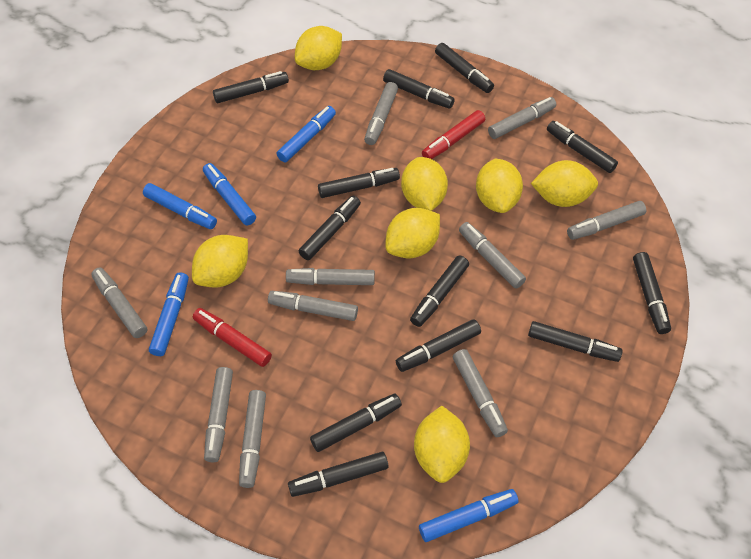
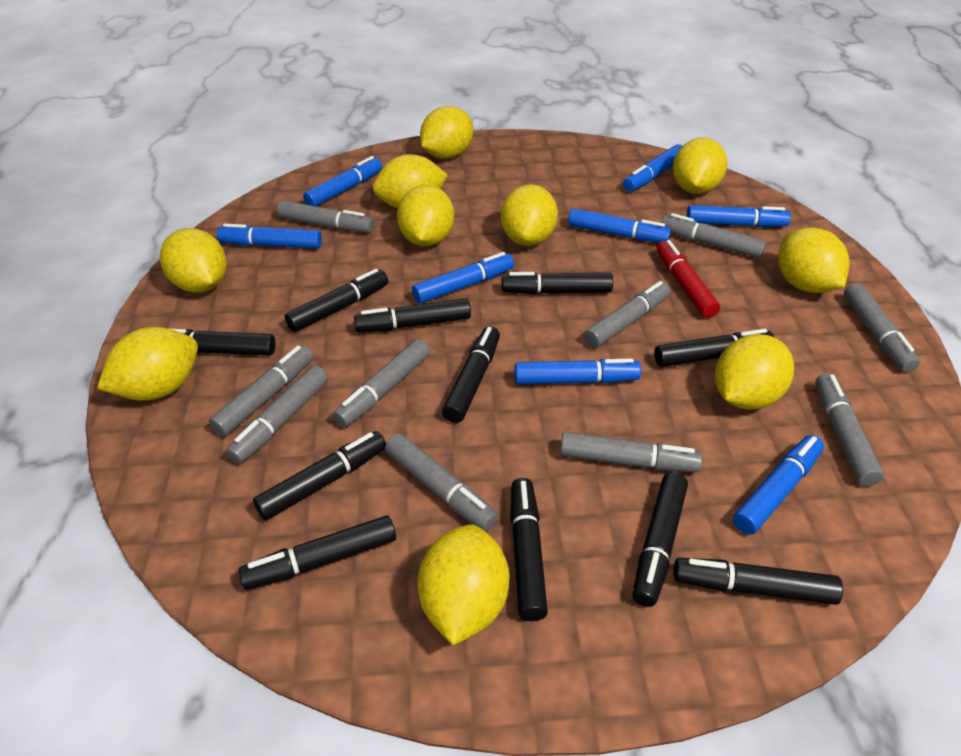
black marker: 12 -> 11
blue marker: 5 -> 8
red marker: 2 -> 1
yellow lemon: 7 -> 10

